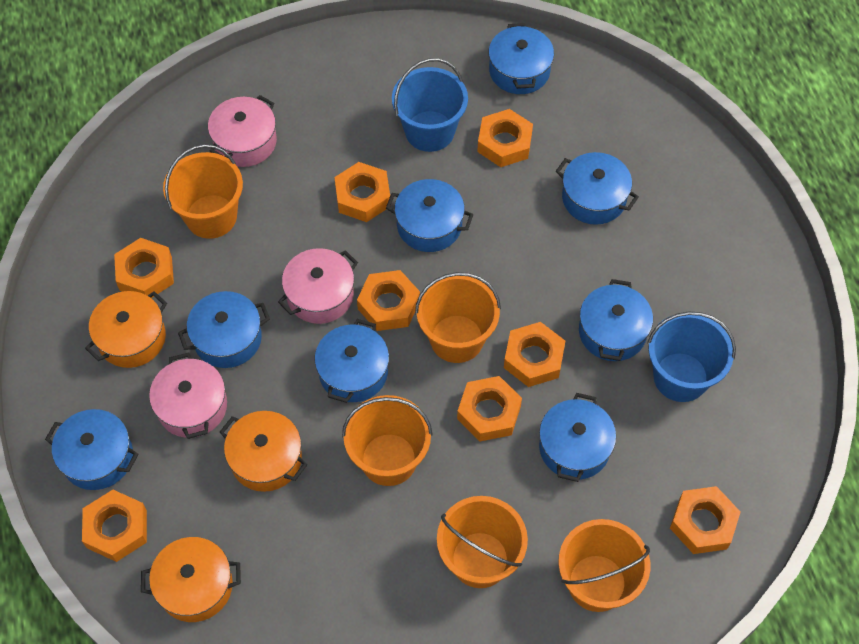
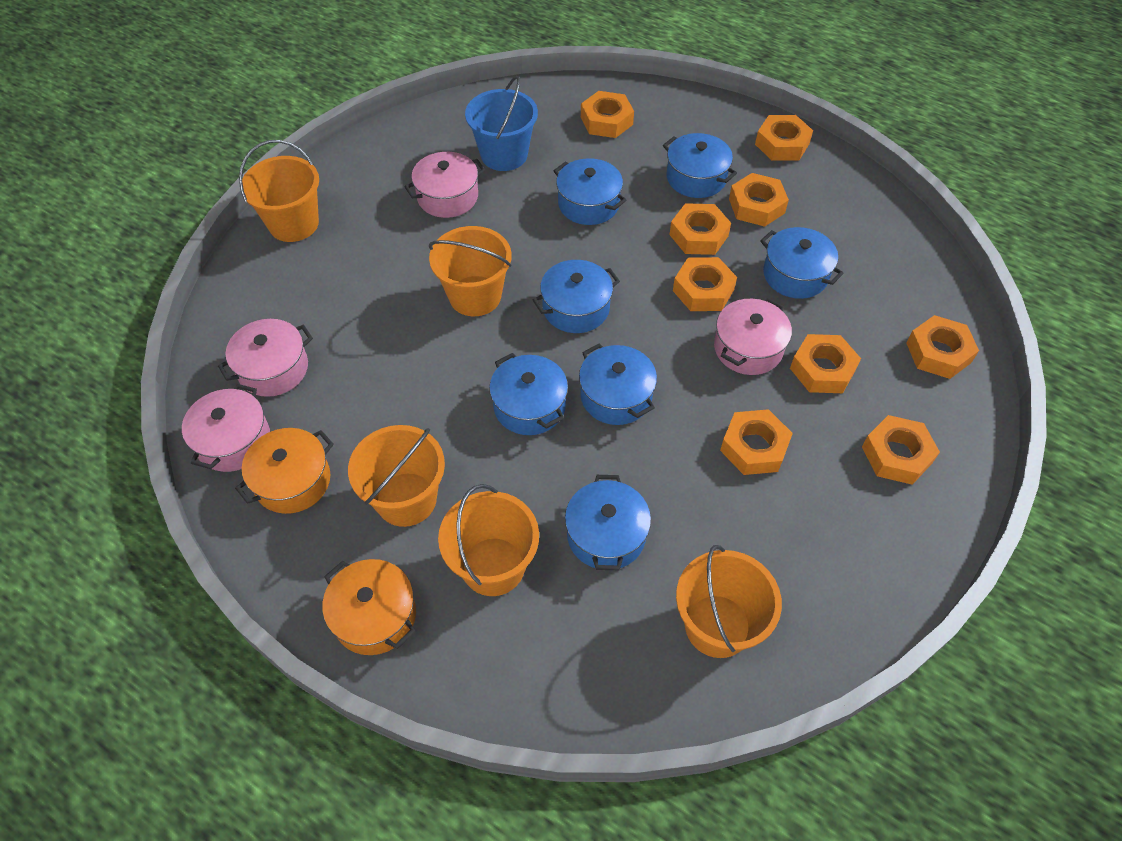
blue bucket: 2 -> 1
blue pot: 8 -> 7
orange nut: 8 -> 9
orange pot: 3 -> 2
pink pot: 3 -> 4

